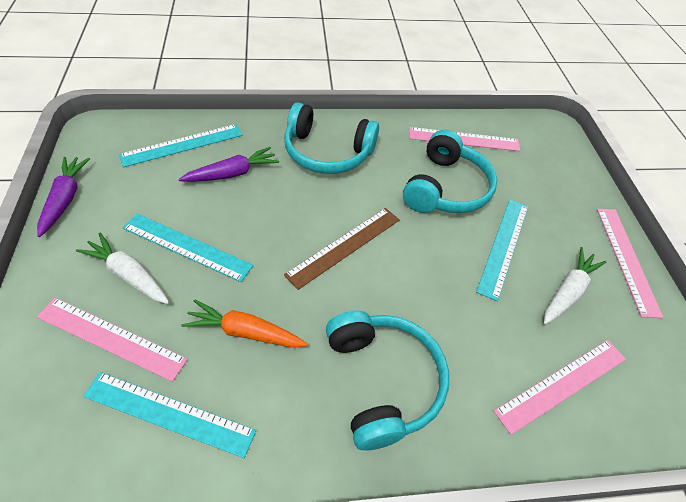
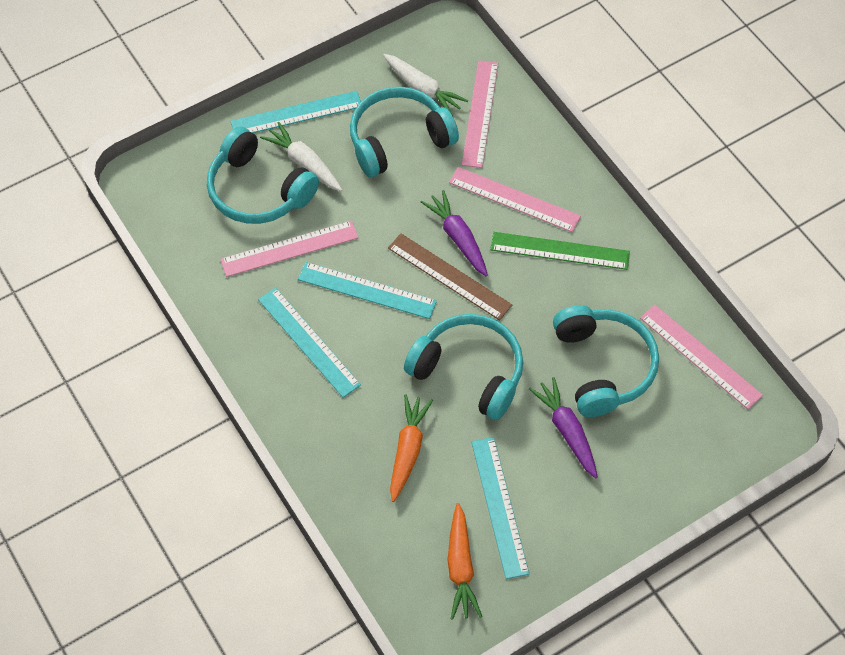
green ruler: 0 -> 1
orange carrot: 1 -> 2
turquoise headphones: 3 -> 4

